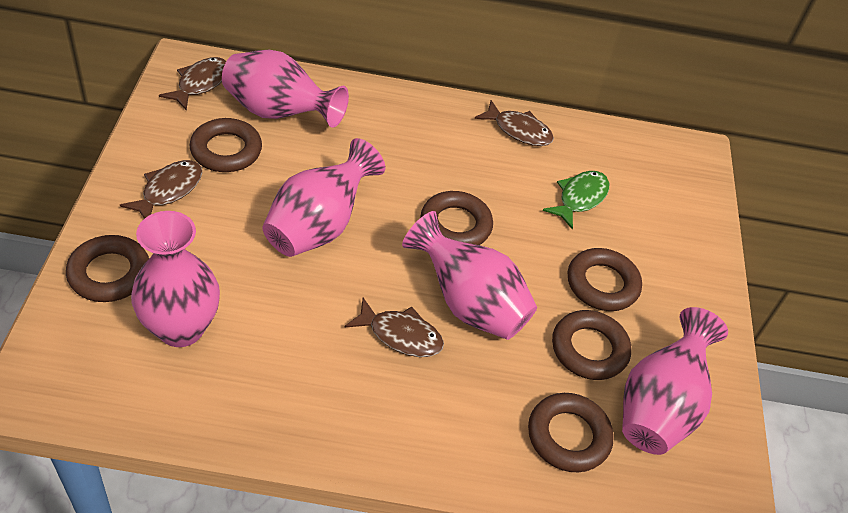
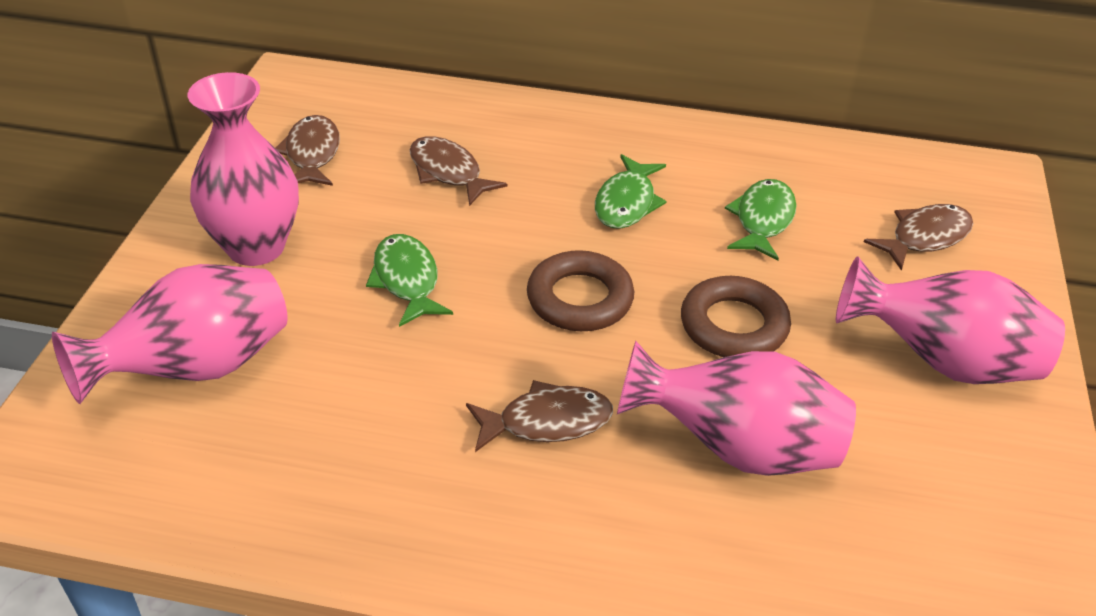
brown ring: 6 -> 2
green fish: 1 -> 3
pink vase: 5 -> 4

